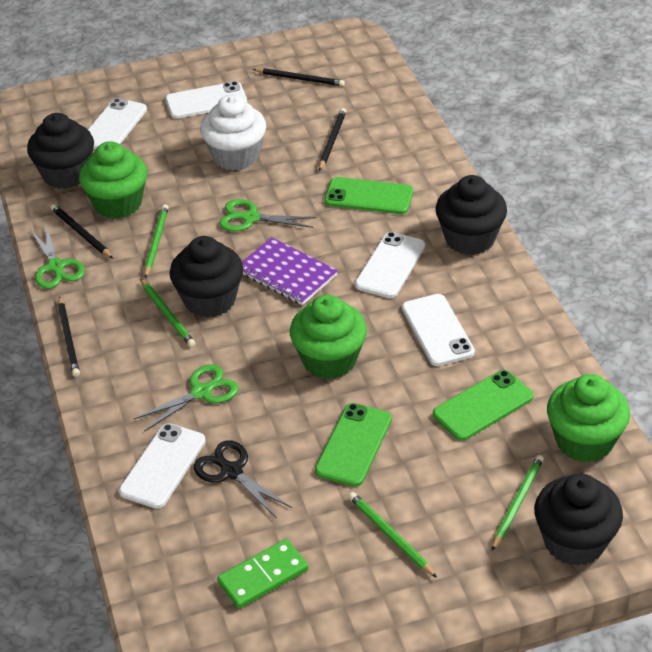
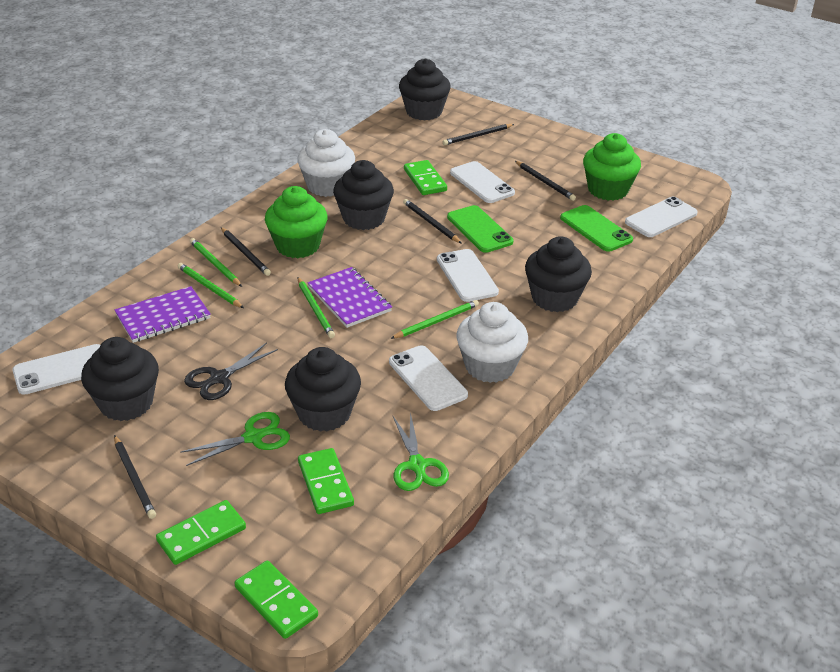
black cupcake: 4 -> 5
black pencil: 4 -> 5
green cupcake: 3 -> 2
green domino: 1 -> 4
green phone: 3 -> 2
green scissors: 3 -> 2
purple notebook: 1 -> 2
white cupcake: 1 -> 2

